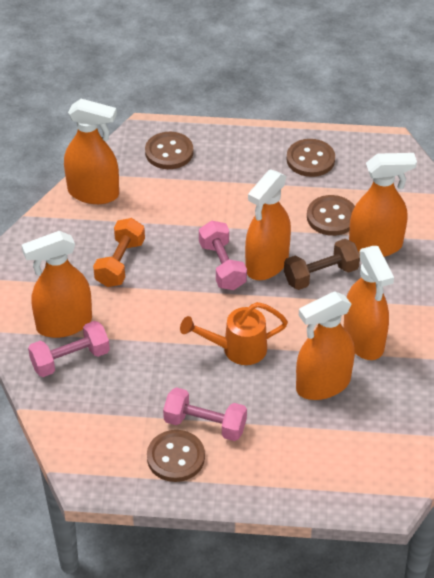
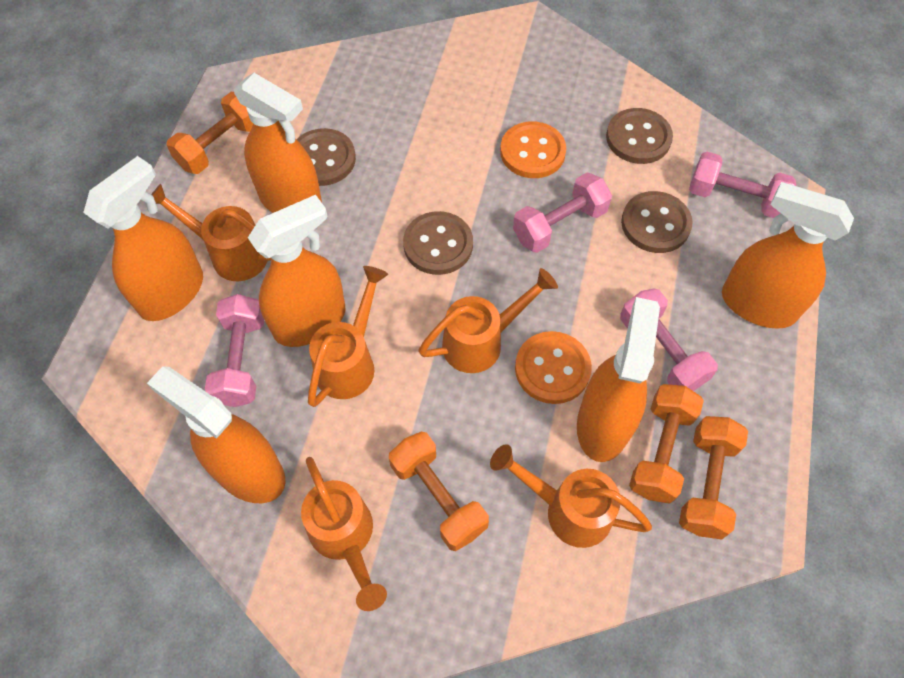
brown dumbbell: 1 -> 0
orange button: 0 -> 2
orange dumbbell: 1 -> 4
orange watering can: 1 -> 5
pink dumbbell: 3 -> 4

